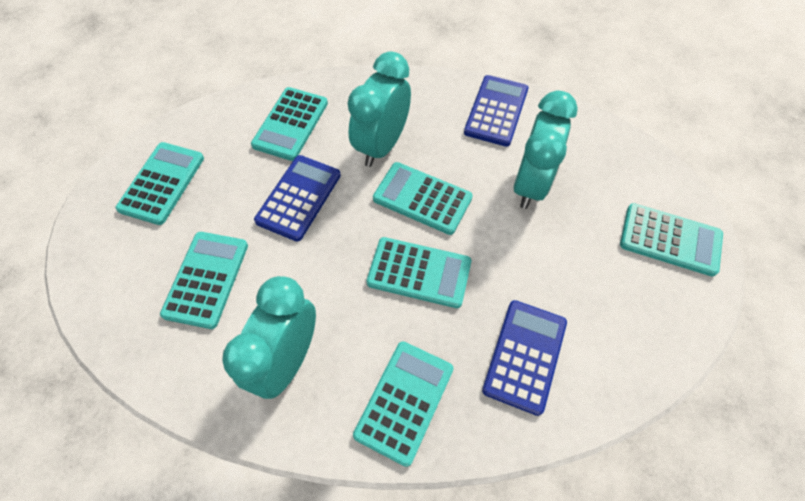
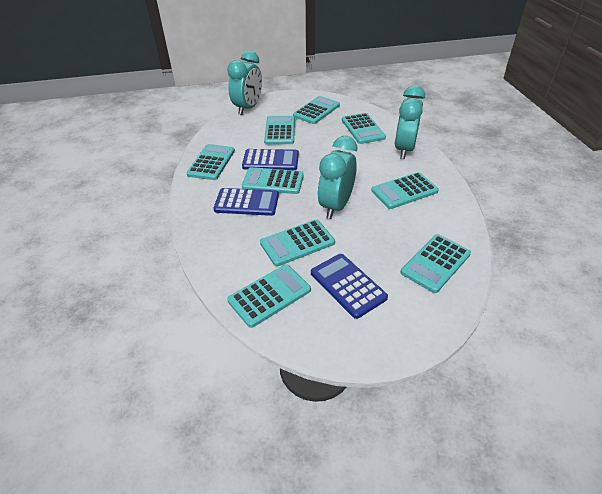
turquoise calculator: 7 -> 9

